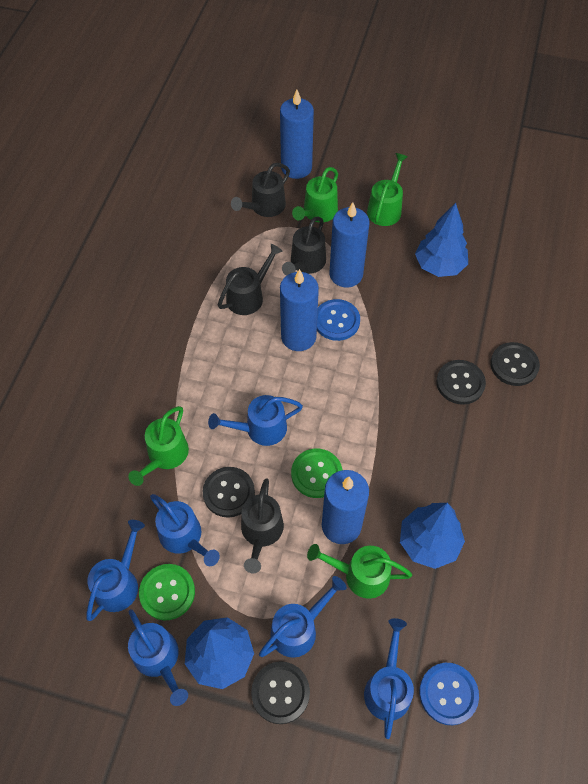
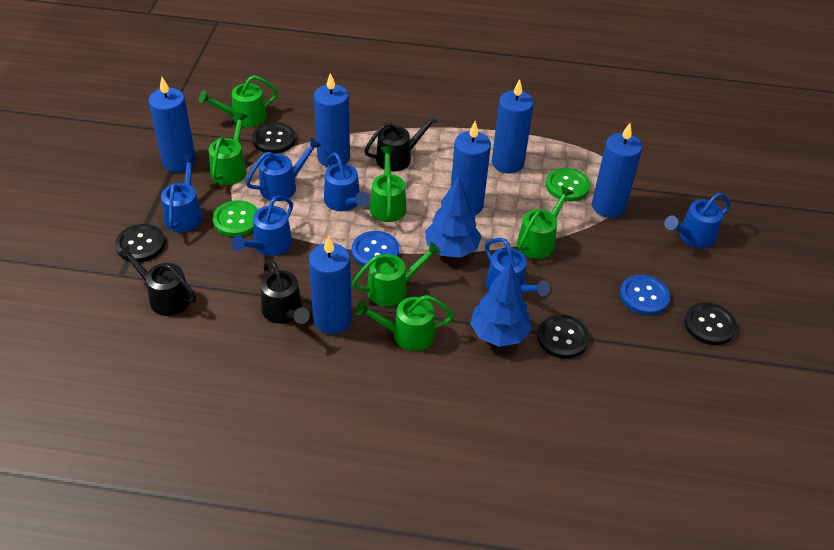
black watering can: 4 -> 3
blue candle: 4 -> 6
blue tree: 3 -> 2
green watering can: 4 -> 6

